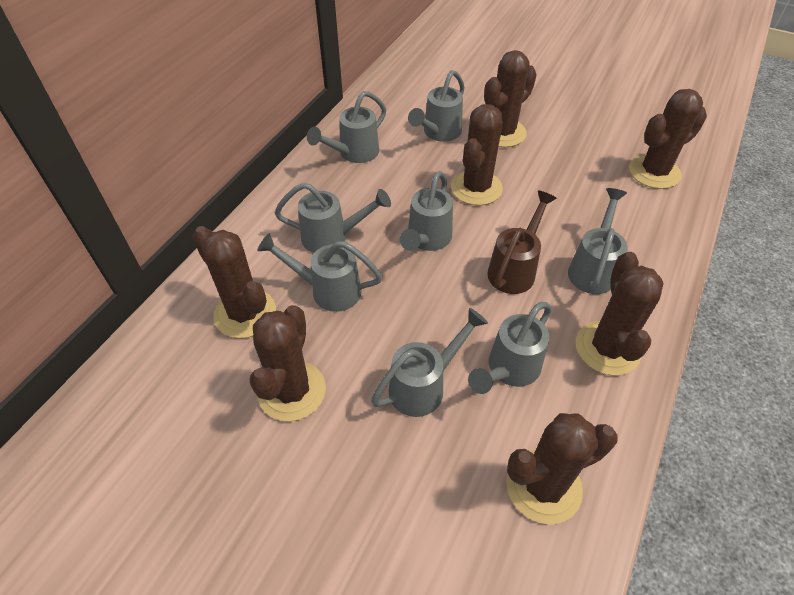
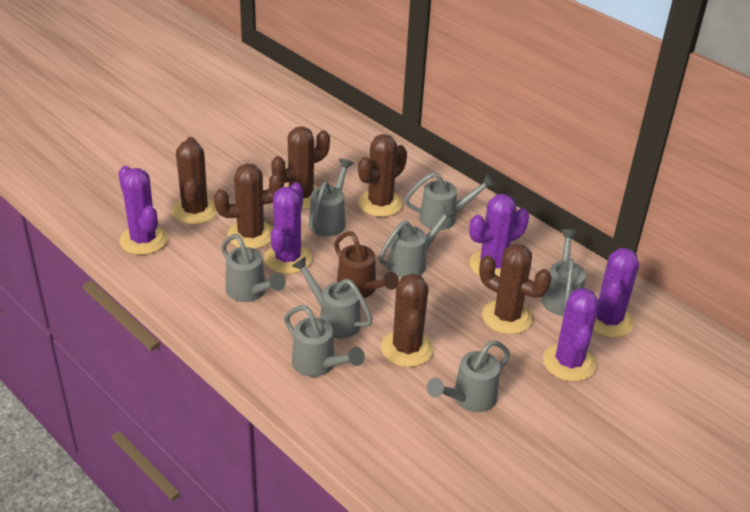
brown cactus: 7 -> 6
purple cactus: 0 -> 5

